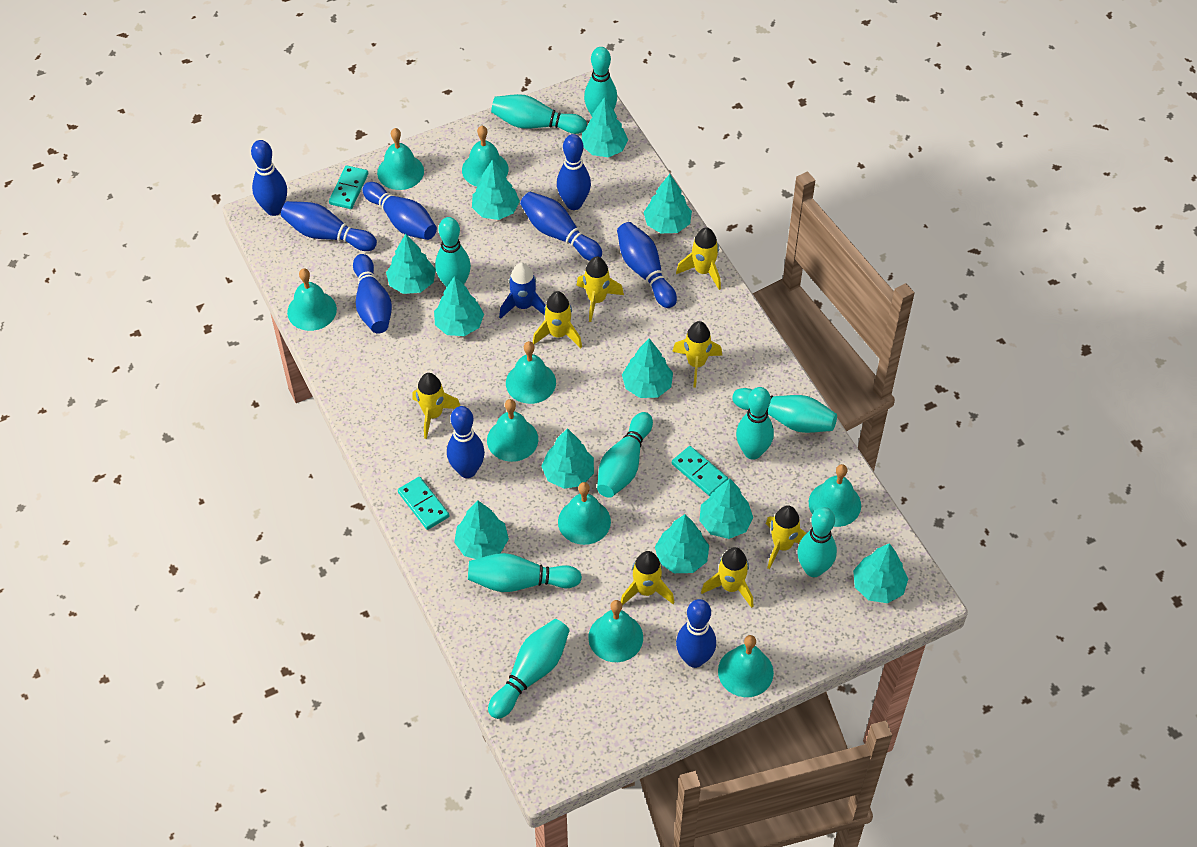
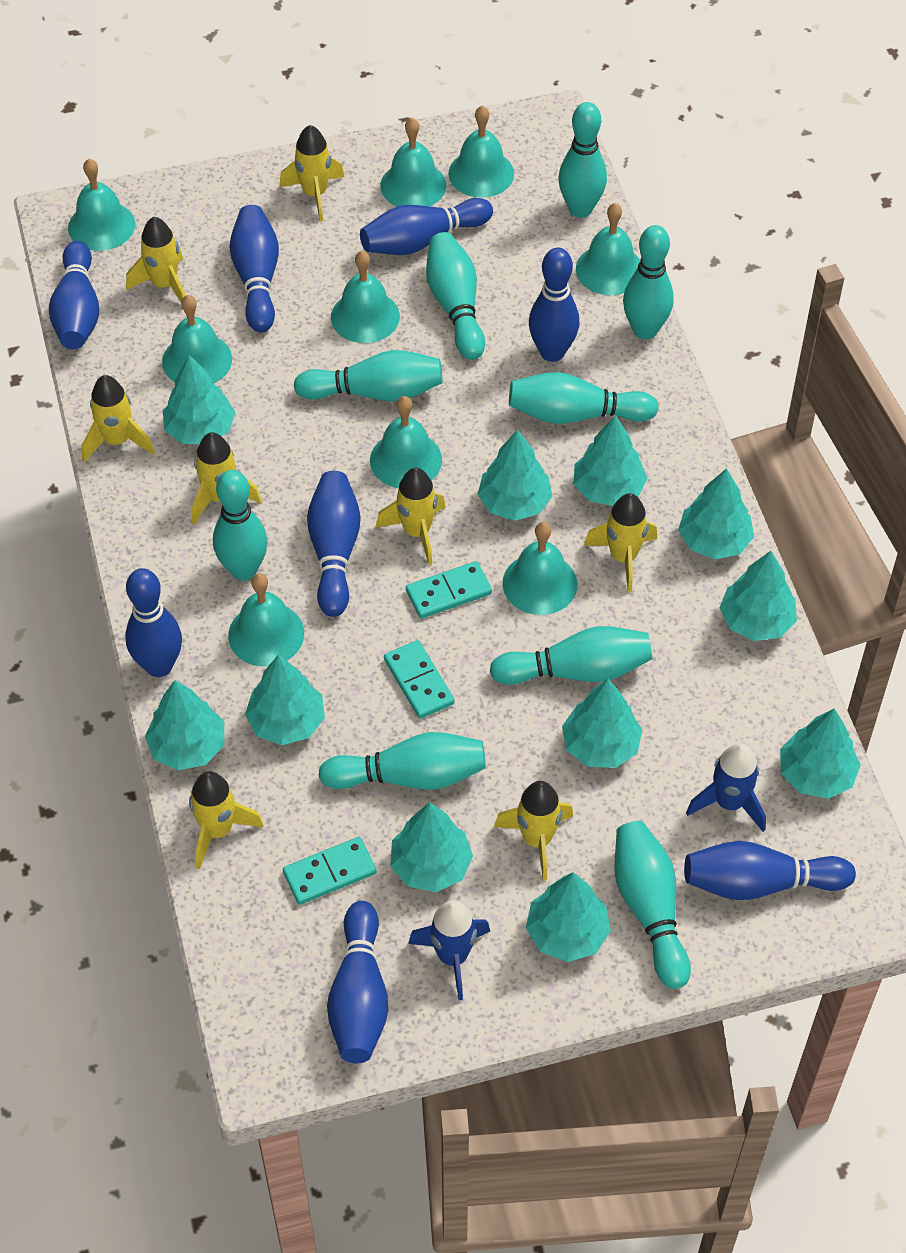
blue bowling pin: 9 -> 8
blue rocket: 1 -> 2

